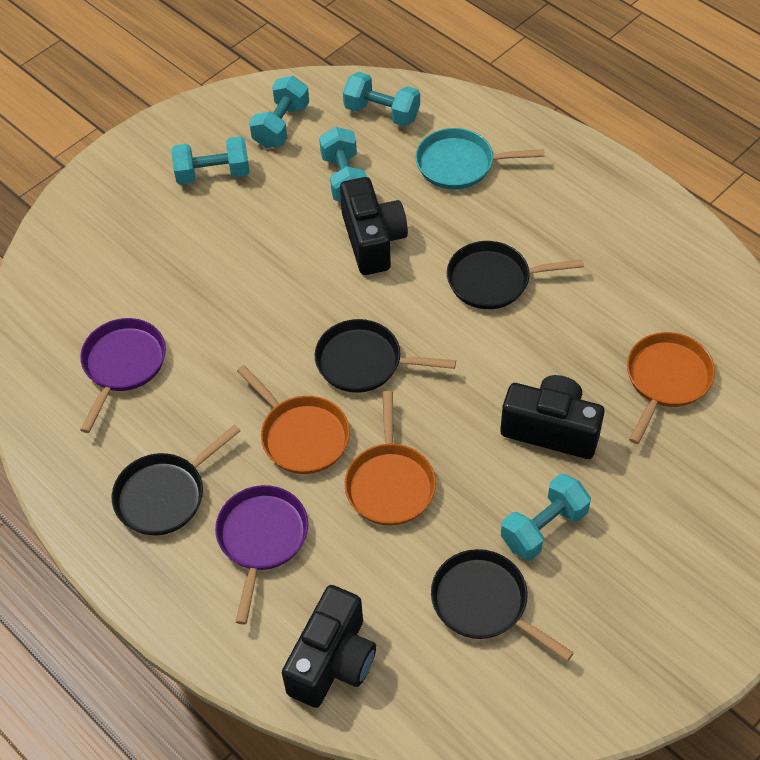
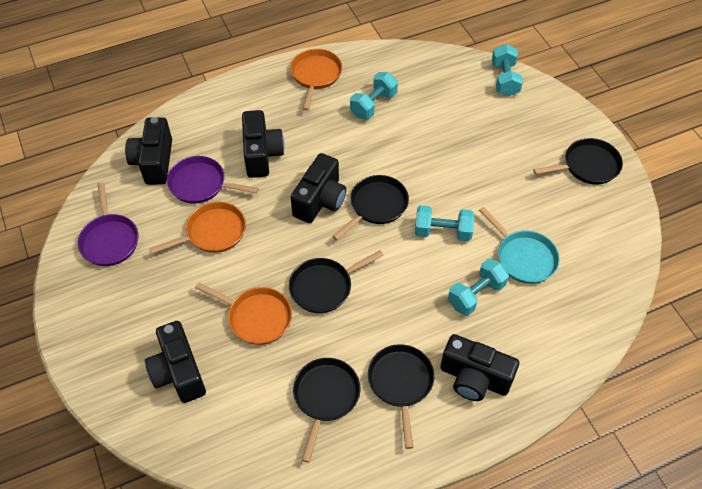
black camera: 3 -> 5
black pan: 4 -> 5
turquoise dumbbell: 5 -> 4

